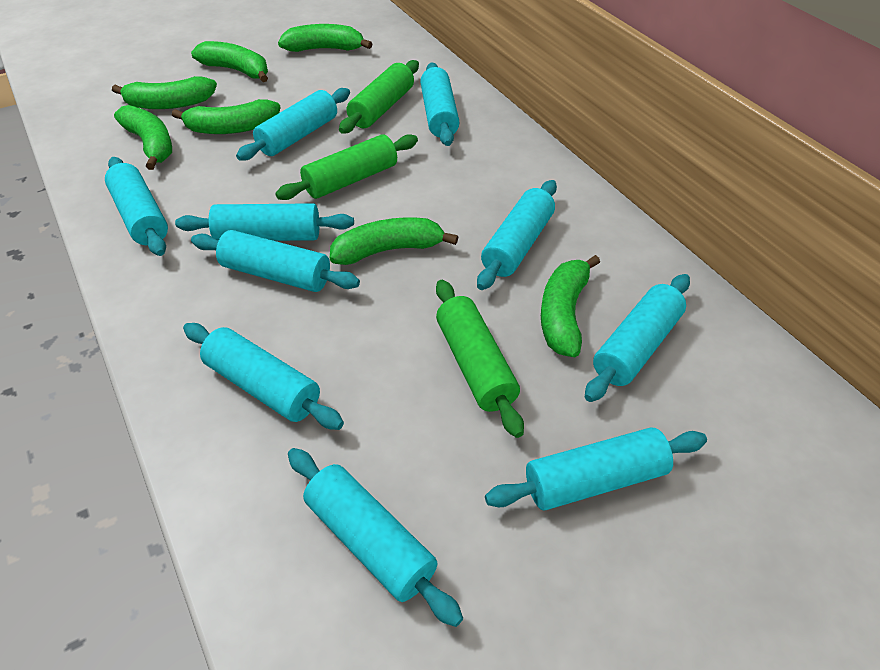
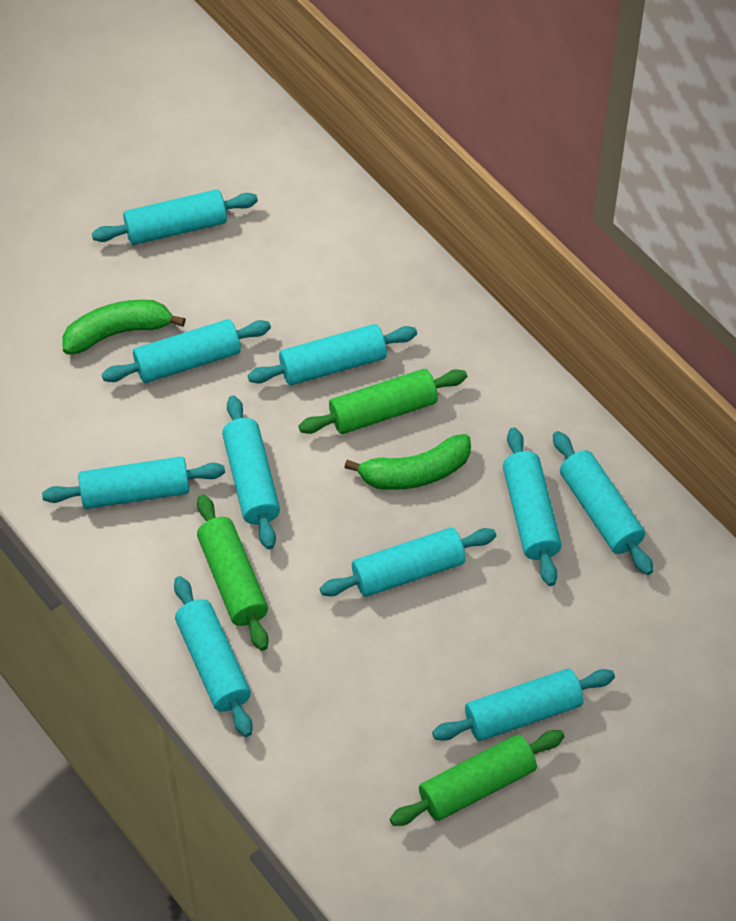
green banana: 7 -> 2

